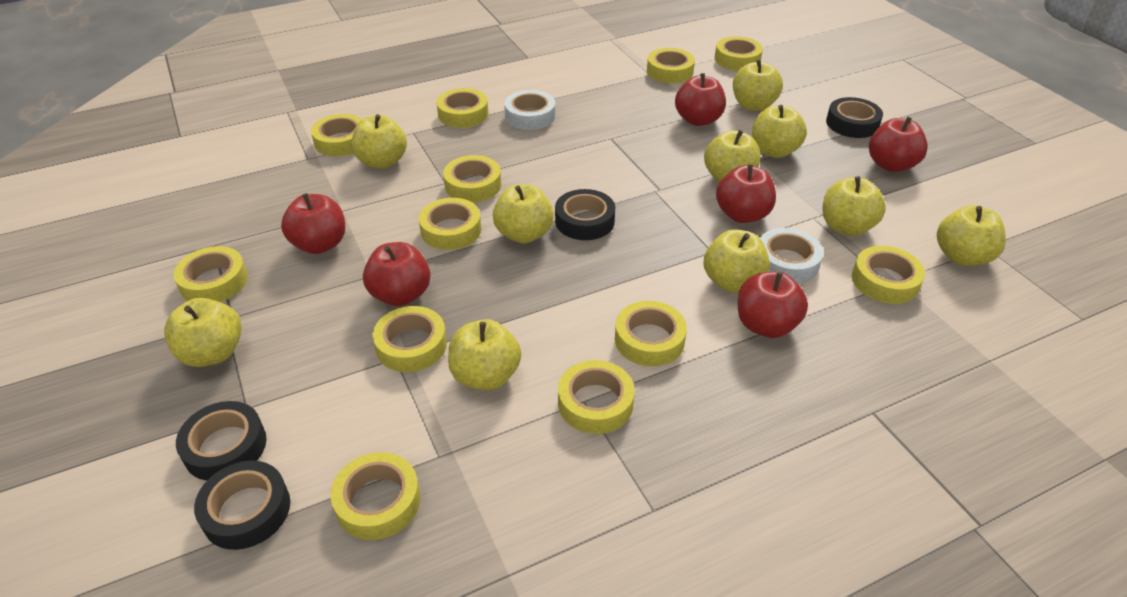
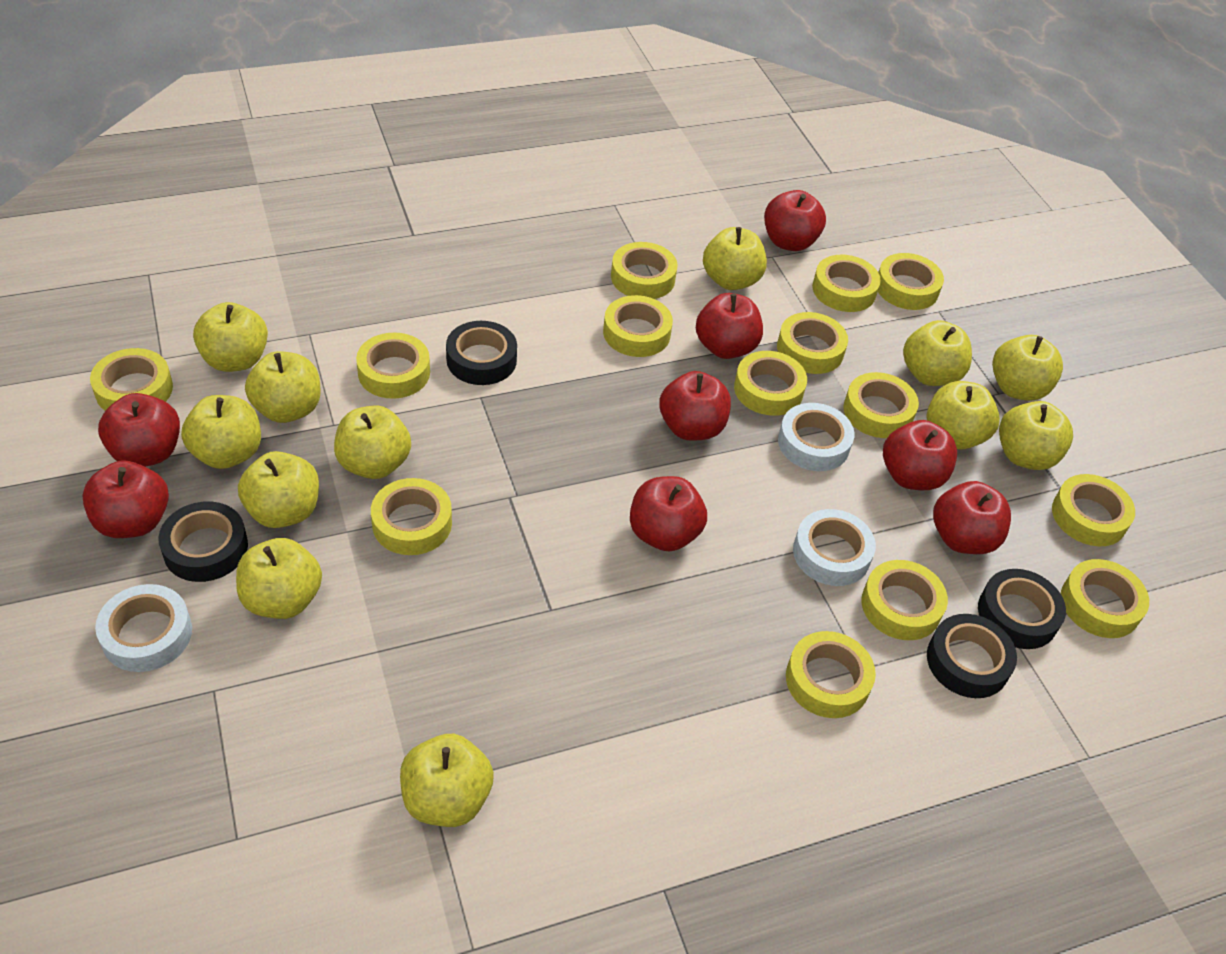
red apple: 6 -> 8
white tape: 2 -> 3
yellow apple: 10 -> 12
yellow tape: 12 -> 14

